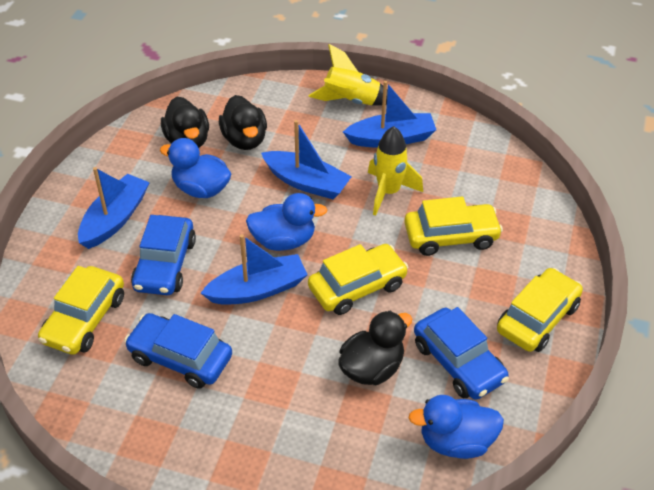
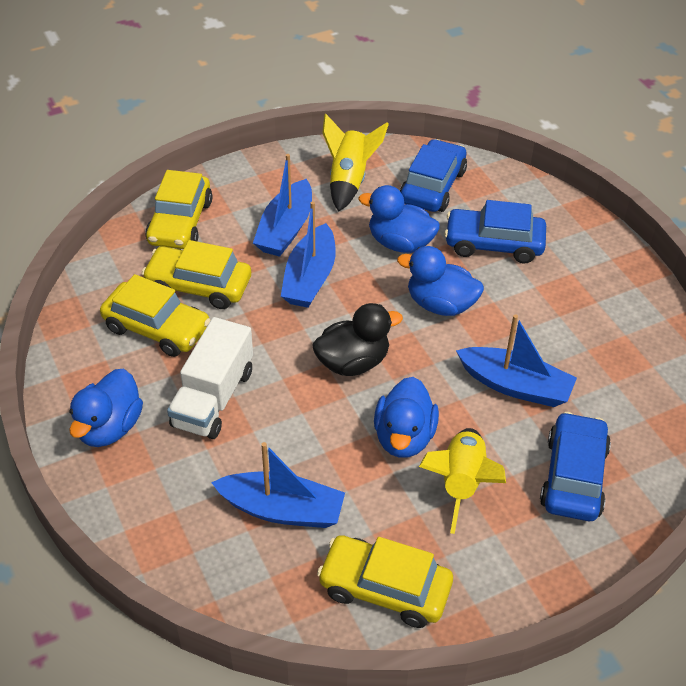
black duck: 3 -> 1
blue duck: 3 -> 4
white truck: 0 -> 1

